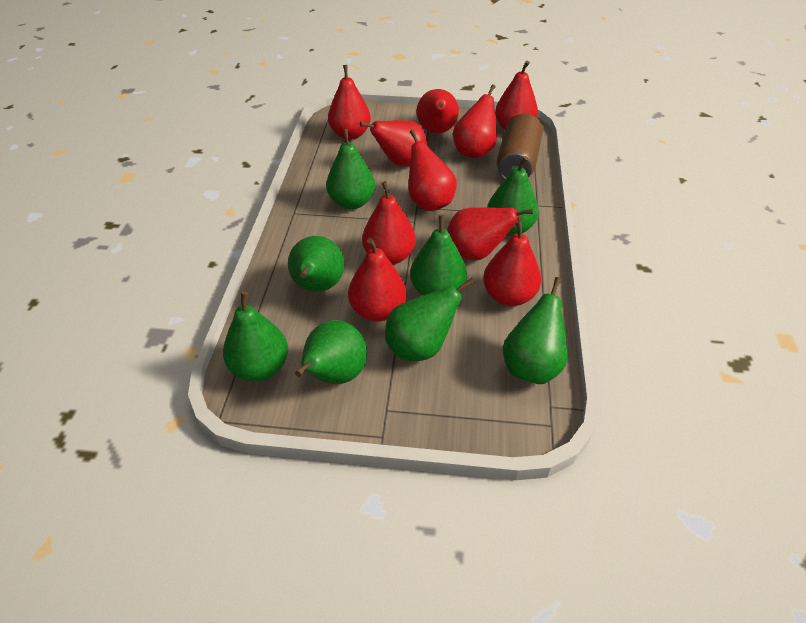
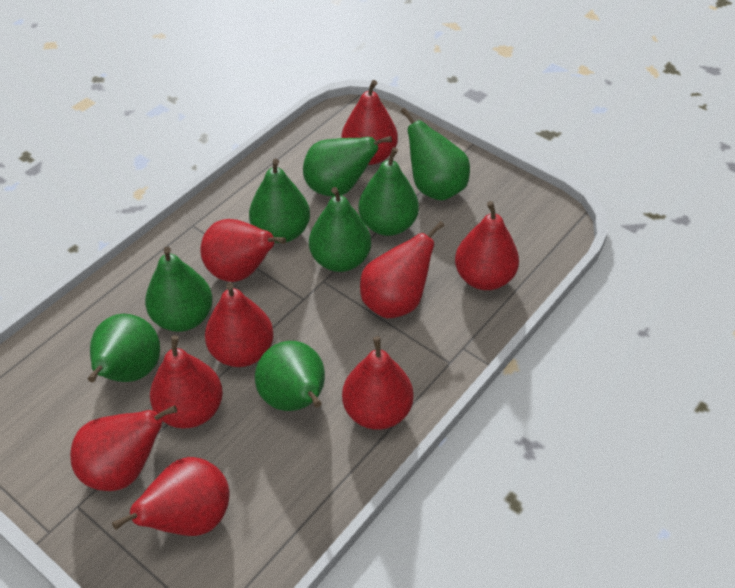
brown can: 1 -> 0
red pear: 10 -> 9

